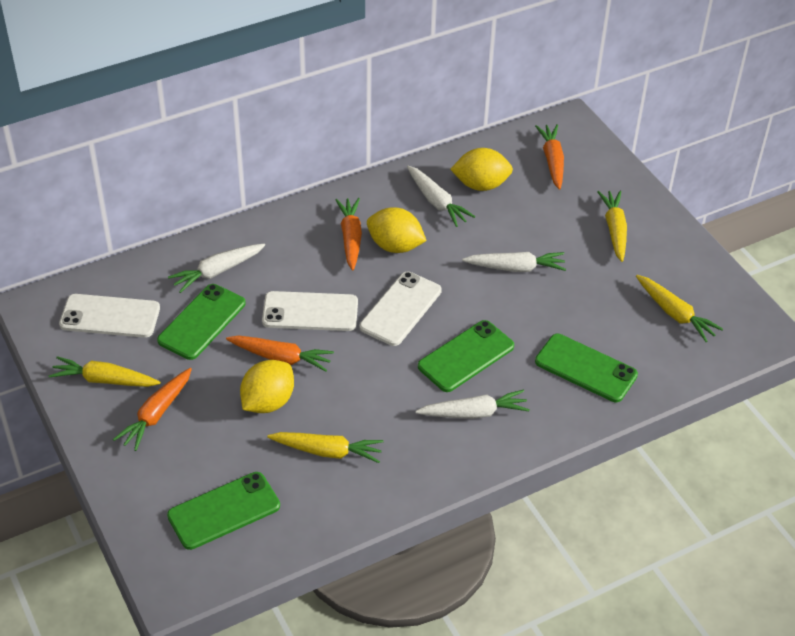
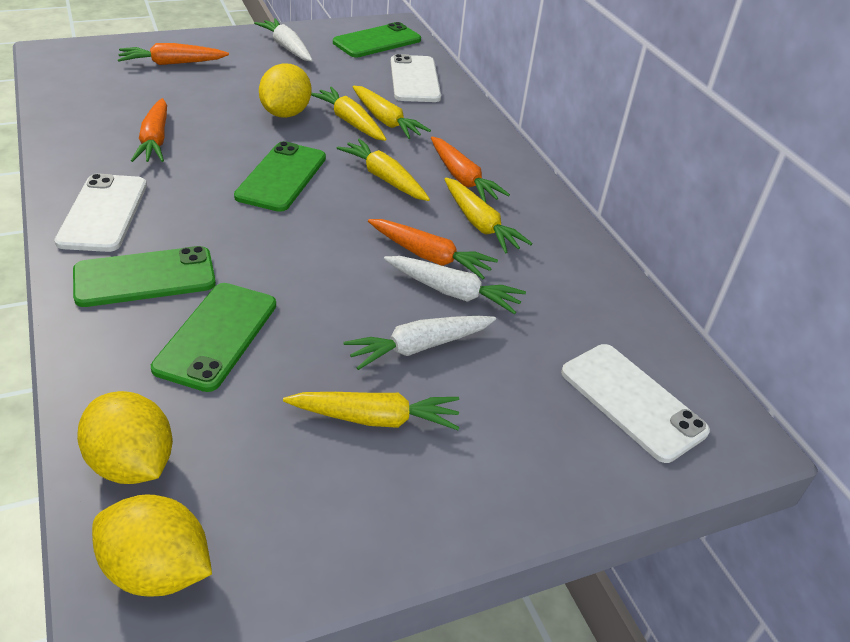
white carrot: 4 -> 3
yellow carrot: 4 -> 5

